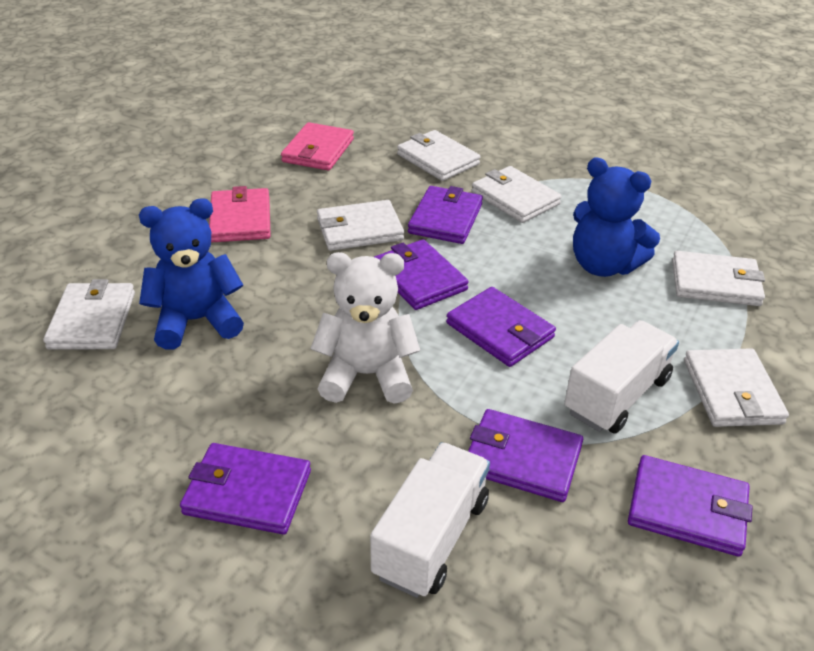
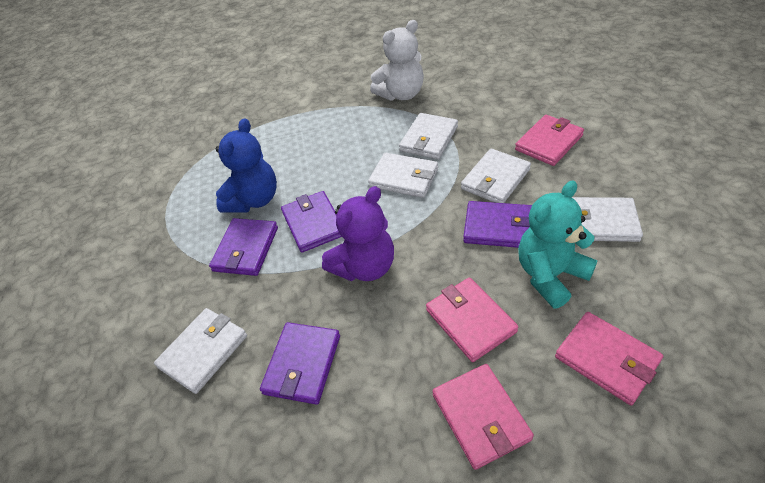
blue teddy bear: 2 -> 1
pink wallet: 2 -> 4
purple teddy bear: 0 -> 1
purple wallet: 6 -> 4
turquoise teddy bear: 0 -> 1
white truck: 2 -> 0
white wallet: 6 -> 5

